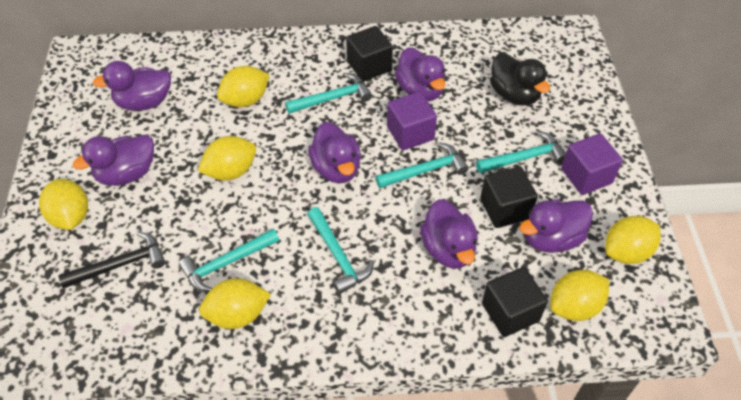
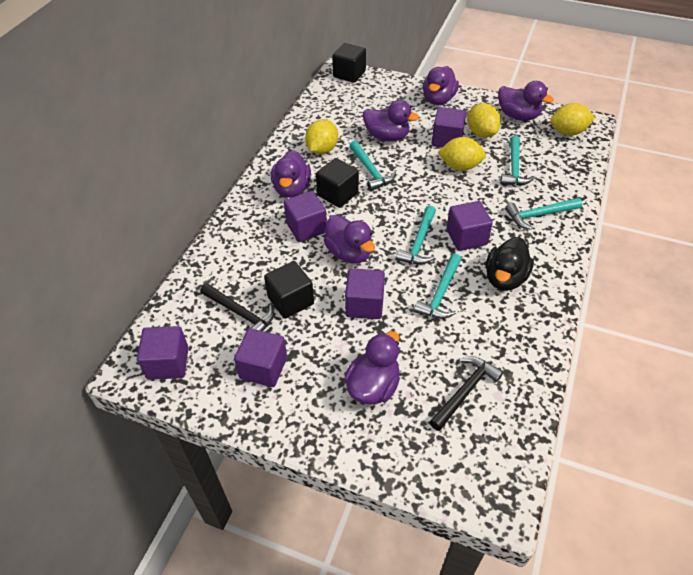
black hammer: 1 -> 2
purple cube: 2 -> 6
yellow lemon: 6 -> 4

